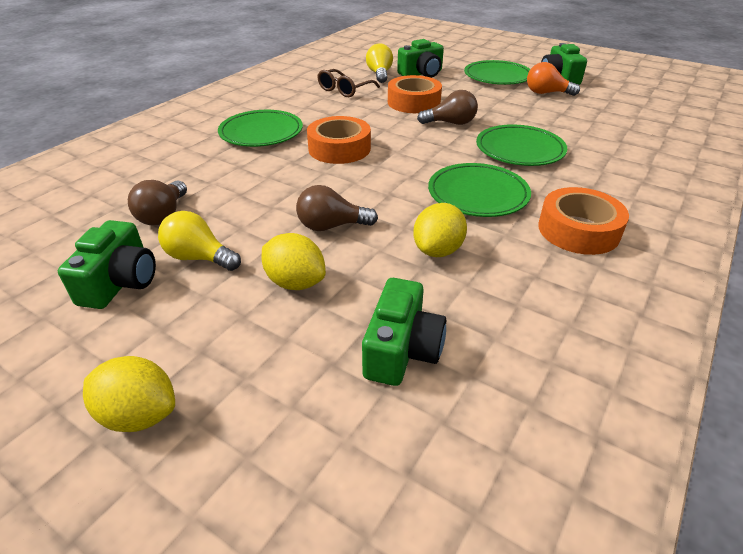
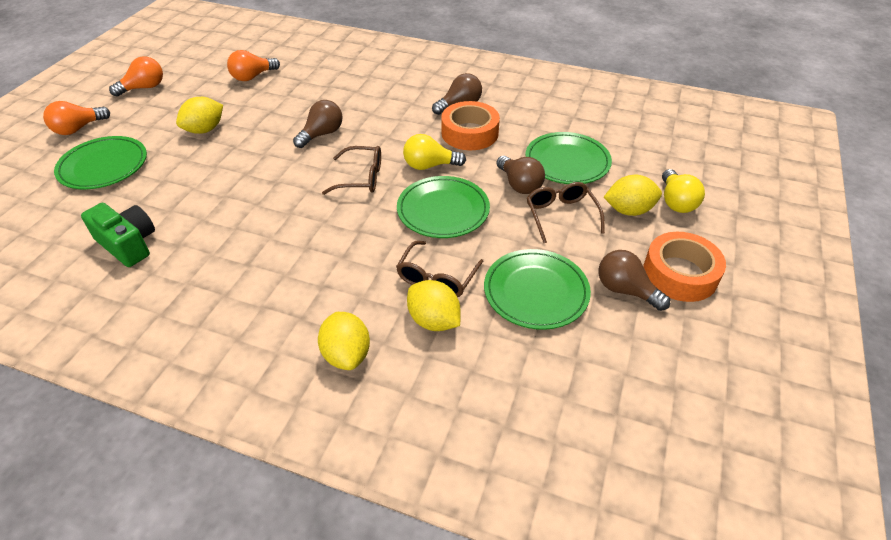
brown glasses: 1 -> 3
brown light bulb: 3 -> 4
green camera: 4 -> 1
orange light bulb: 1 -> 3
orange tape: 3 -> 2
yellow lemon: 3 -> 4

